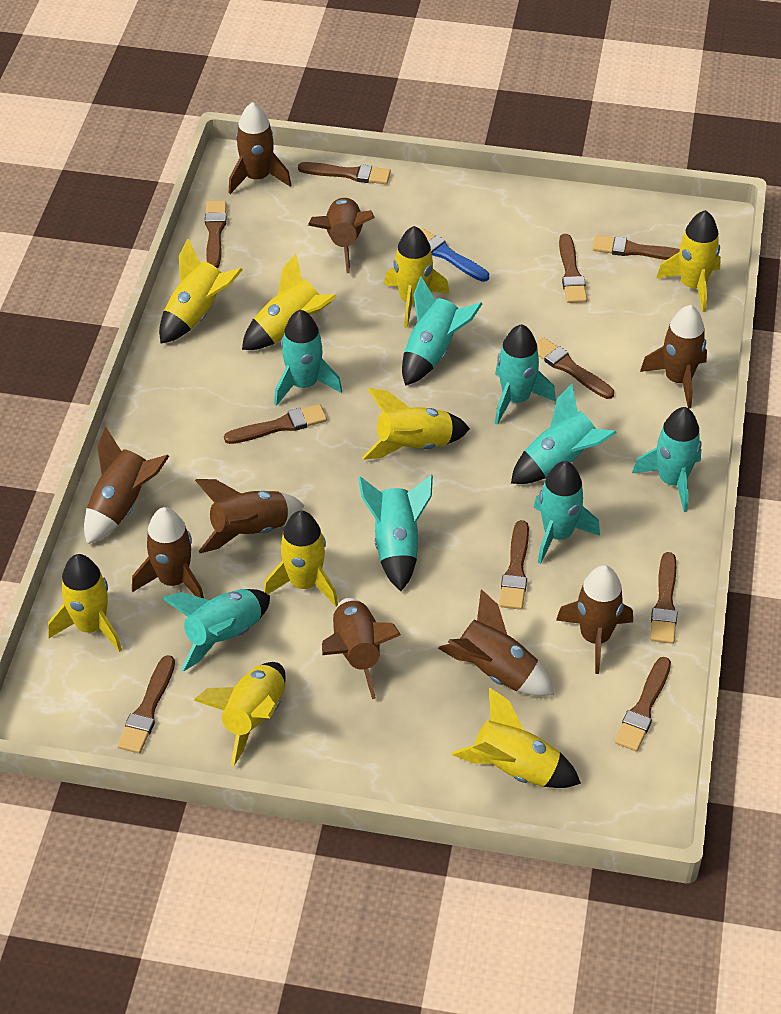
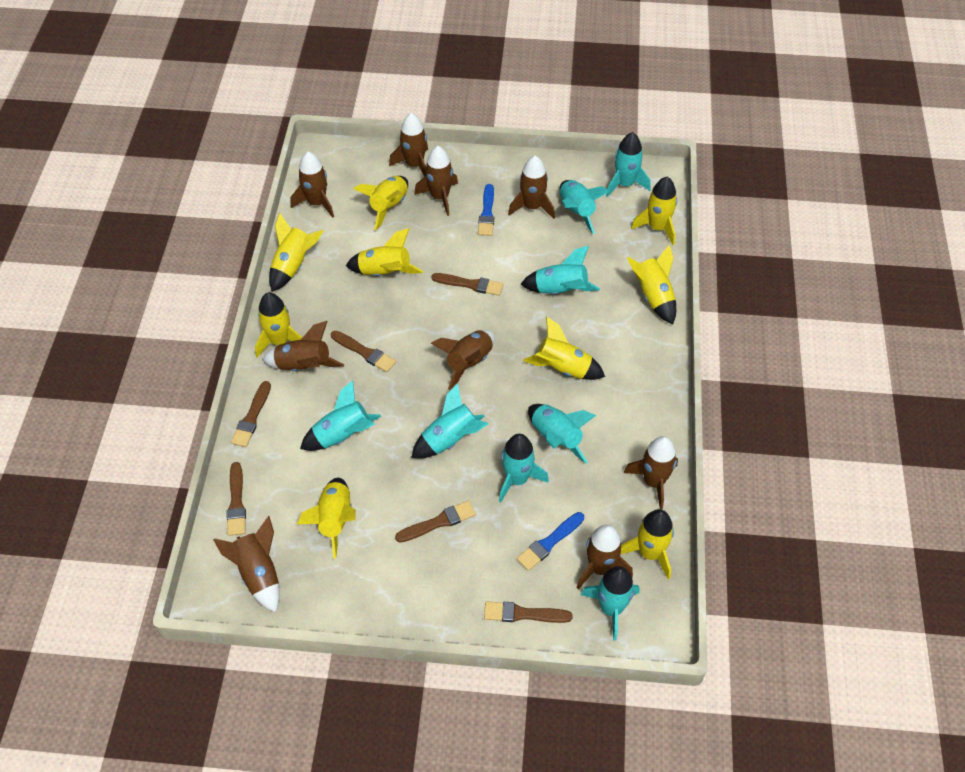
blue brush: 1 -> 2
brown brush: 10 -> 6

